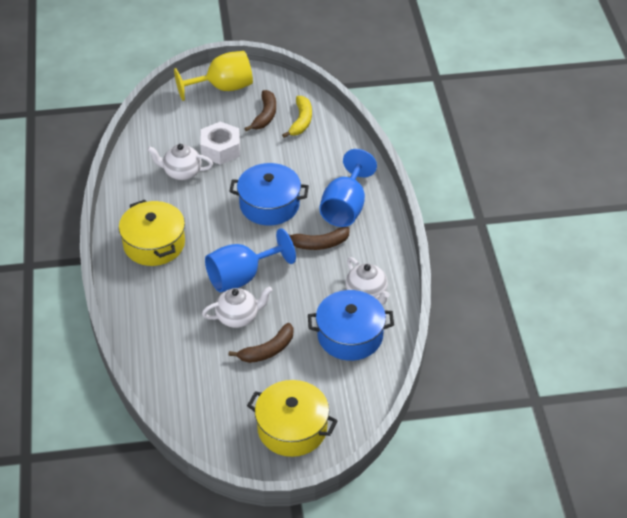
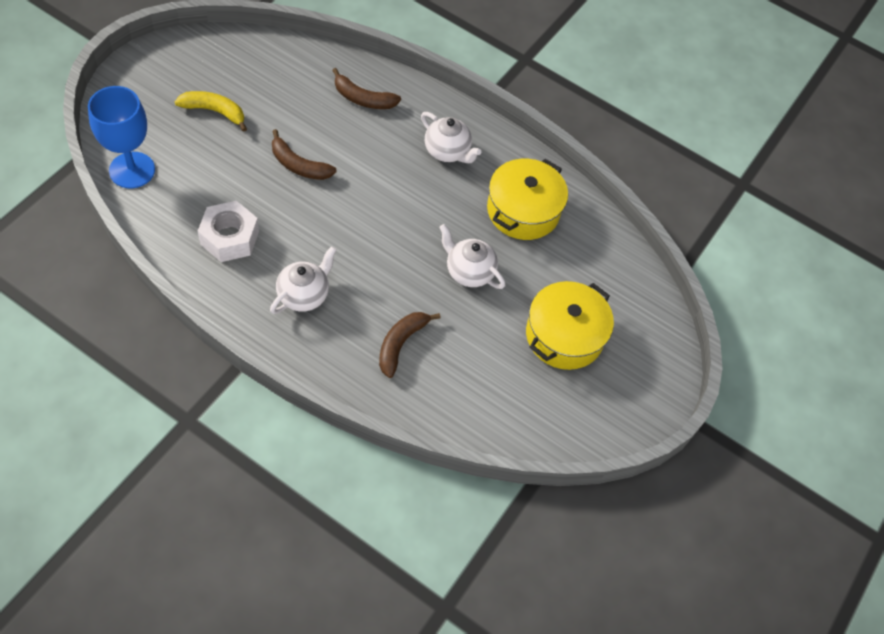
blue goblet: 2 -> 1
blue pot: 2 -> 0
yellow goblet: 1 -> 0

